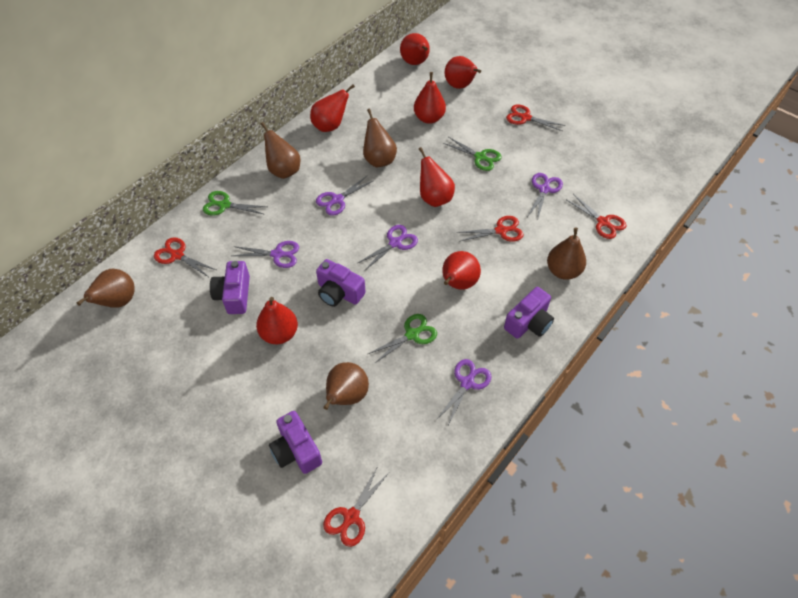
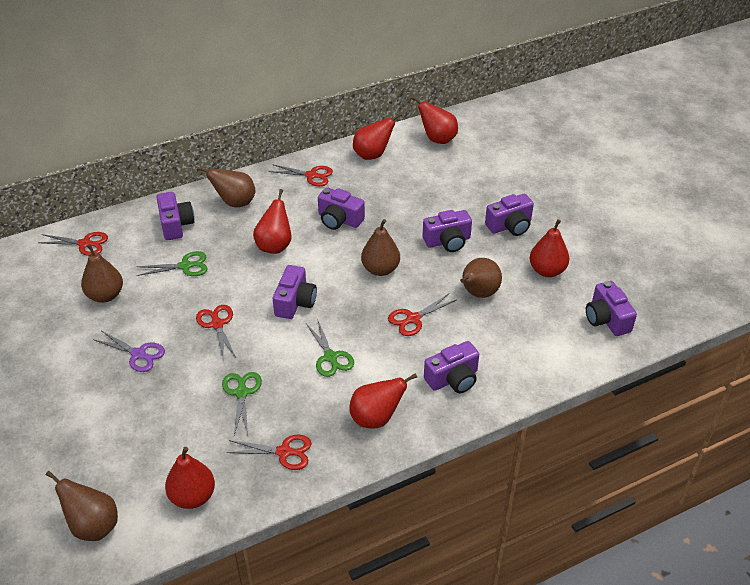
purple camera: 4 -> 7
purple scissors: 5 -> 1
red pear: 7 -> 6

